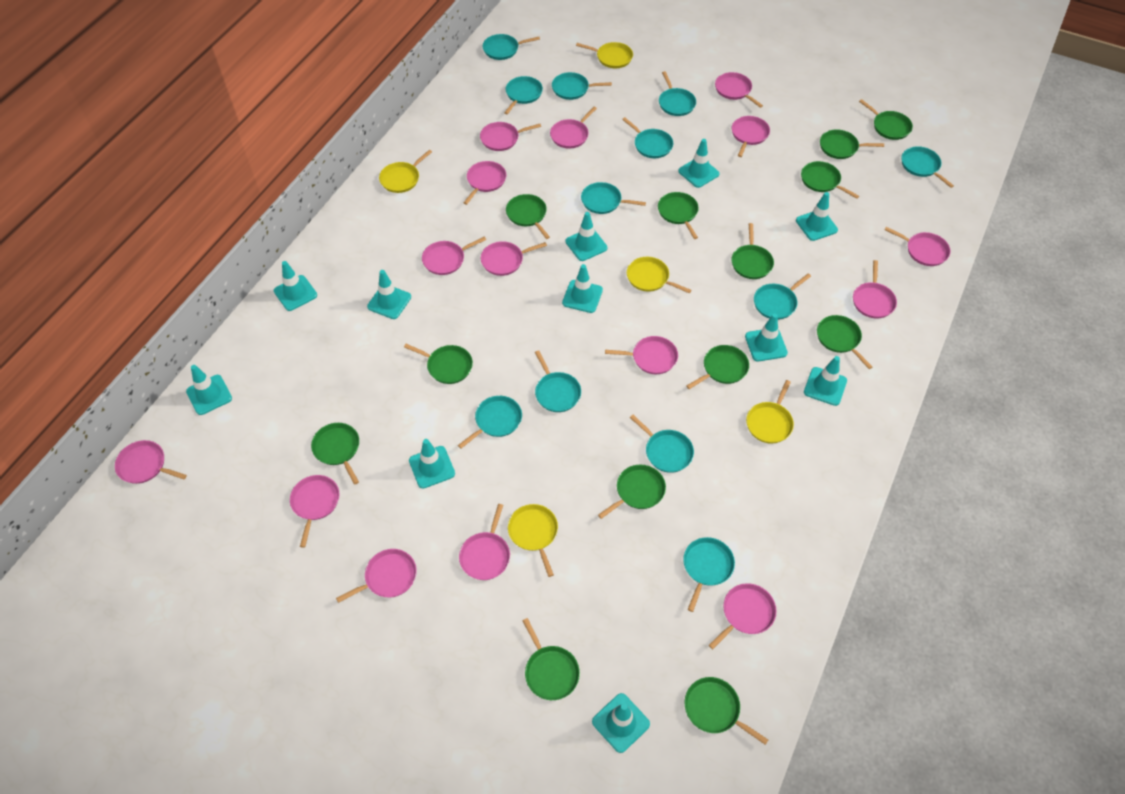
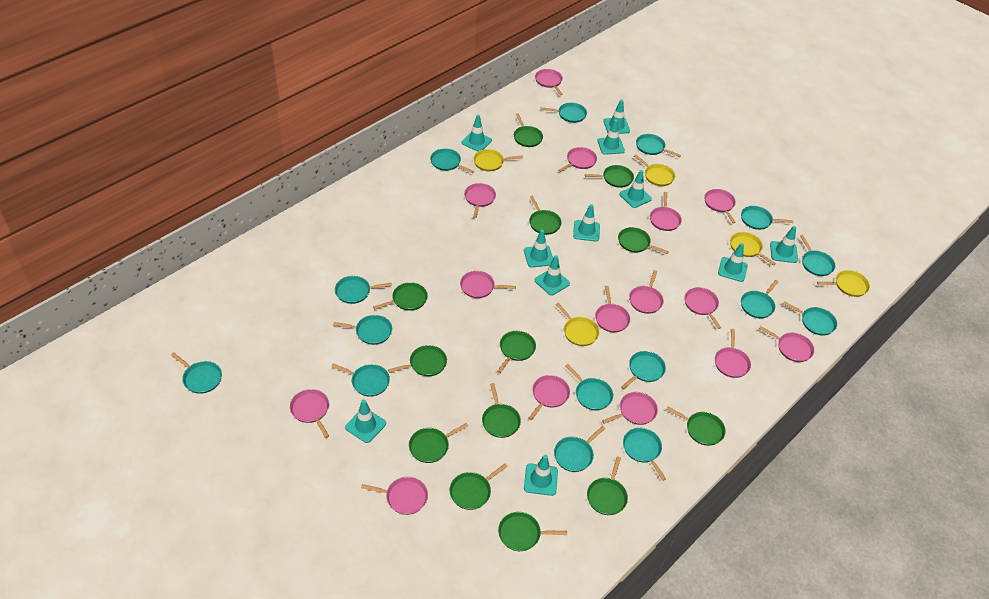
turquoise pan: 12 -> 15

